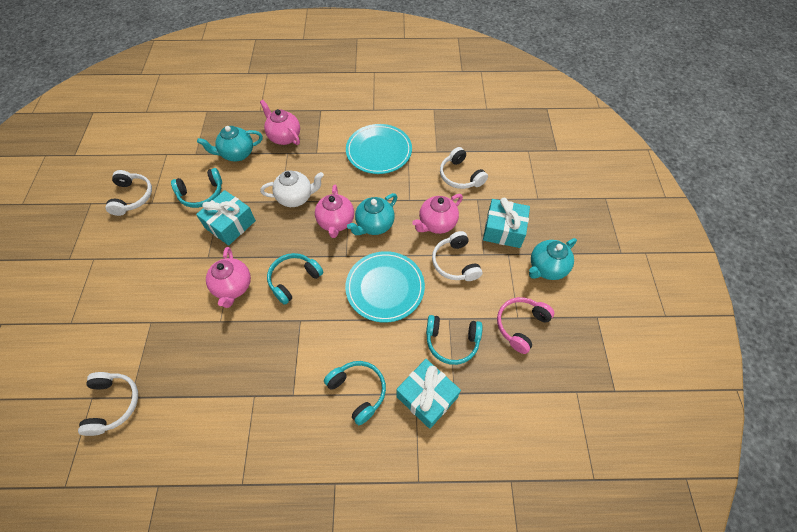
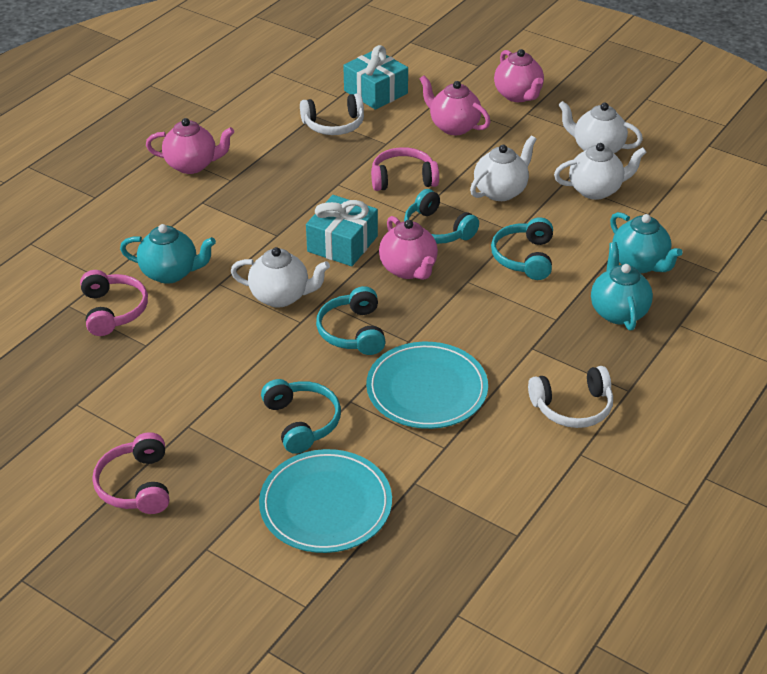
pink headphones: 1 -> 3
turquoise gift: 3 -> 2
white headphones: 4 -> 2
white teapot: 1 -> 4

